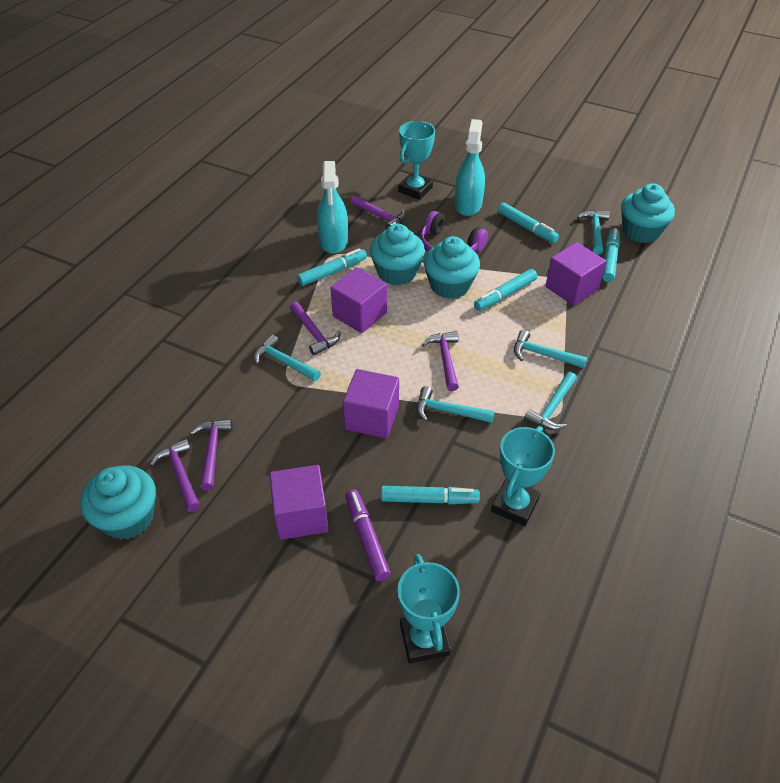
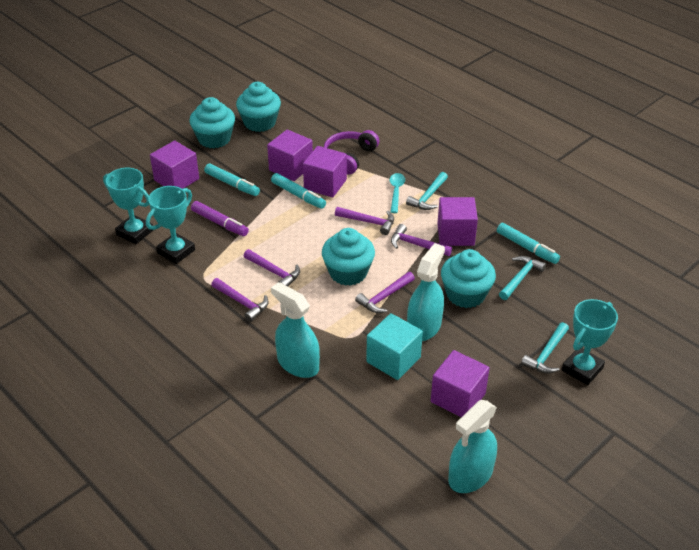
purple cube: 4 -> 5
turquoise cube: 0 -> 1
turquoise hammer: 5 -> 3
turquoise marker: 5 -> 3
turquoise spoon: 0 -> 1
turquoise spray bottle: 2 -> 3

